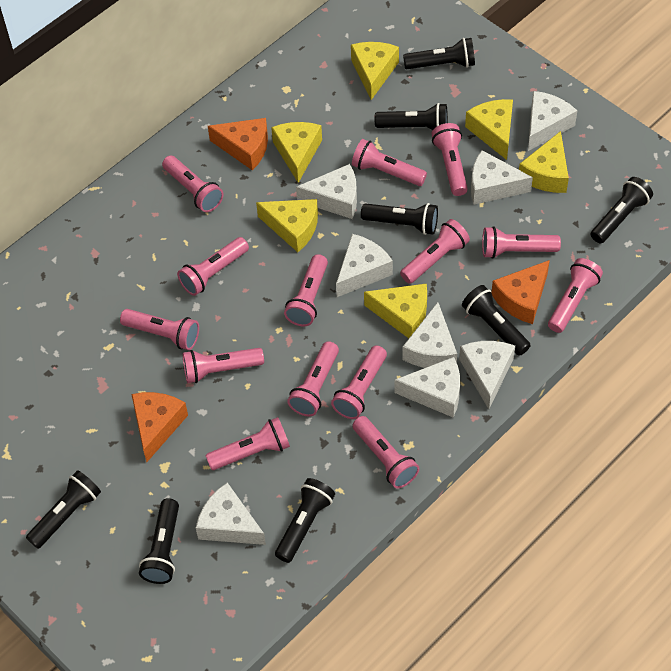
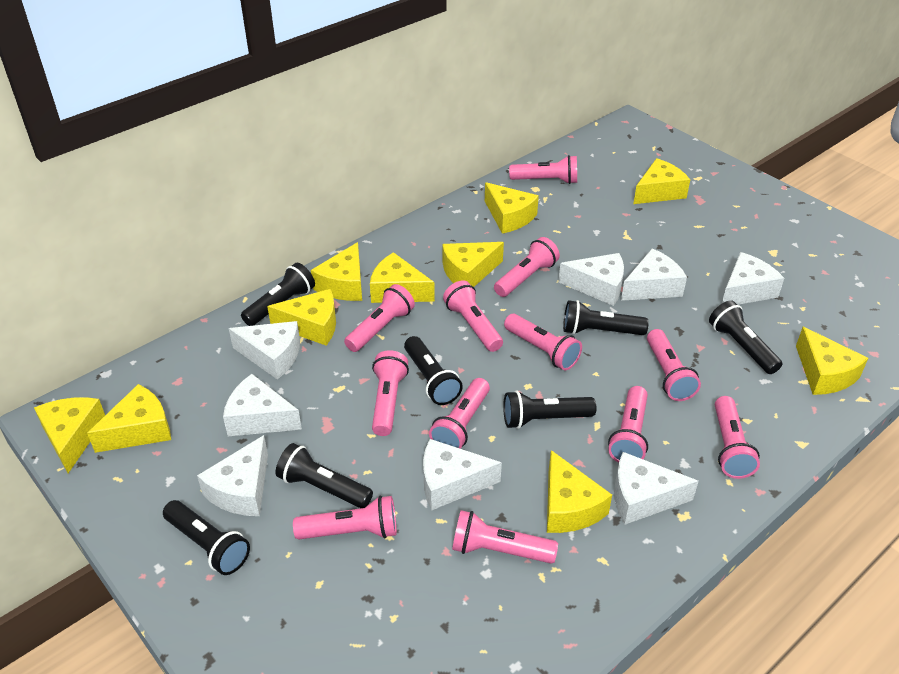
black flashlight: 8 -> 7
orange cheese: 3 -> 0
pink flashlight: 14 -> 12
yellow cheese: 6 -> 10

